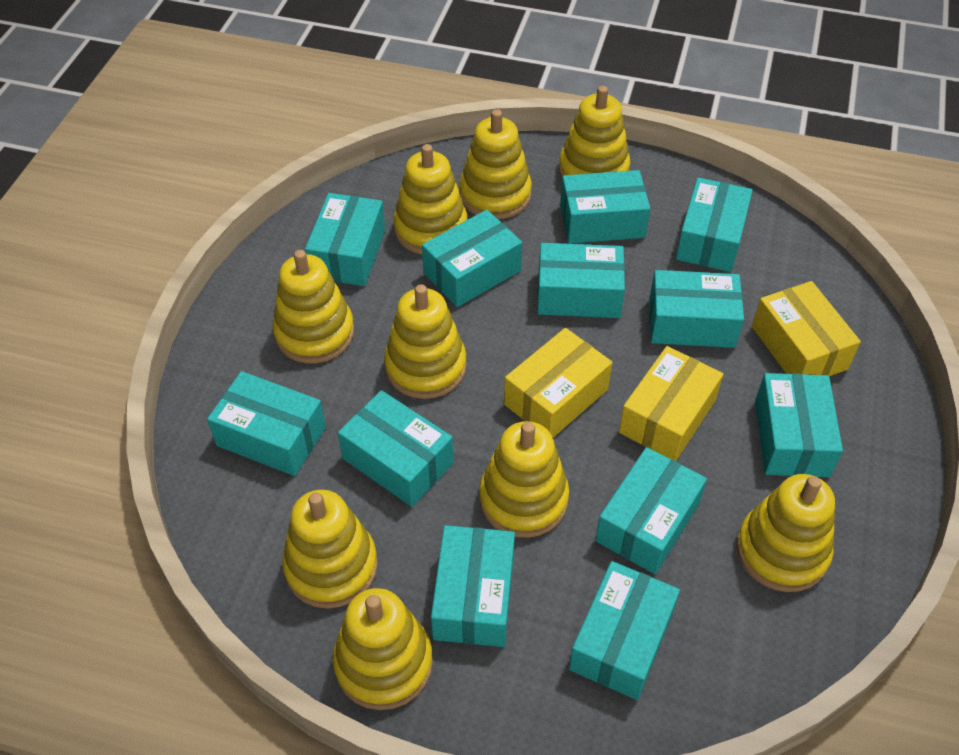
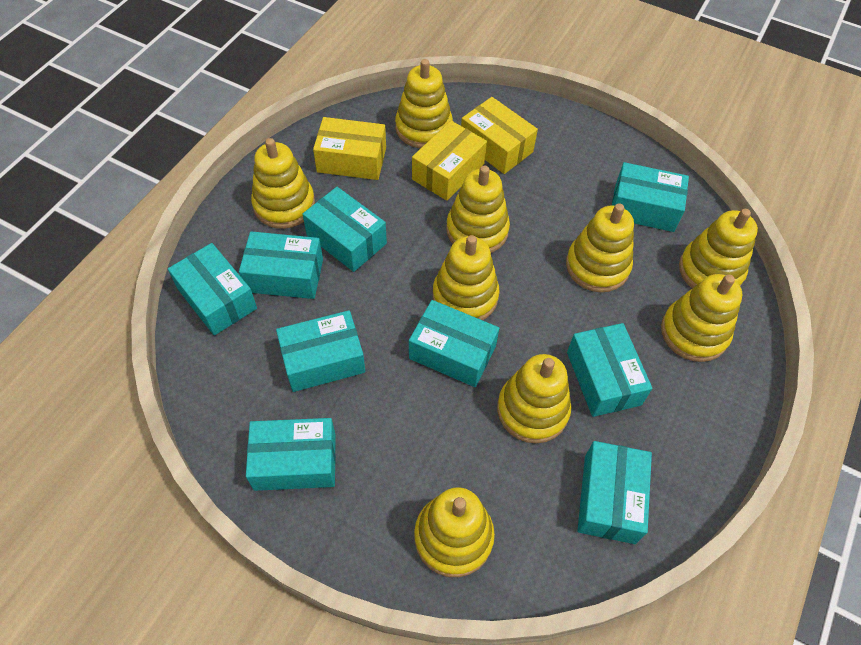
turquoise box: 12 -> 9

